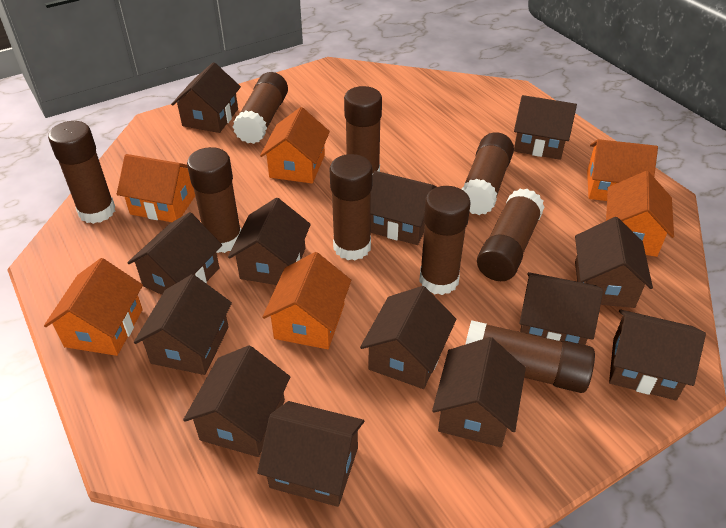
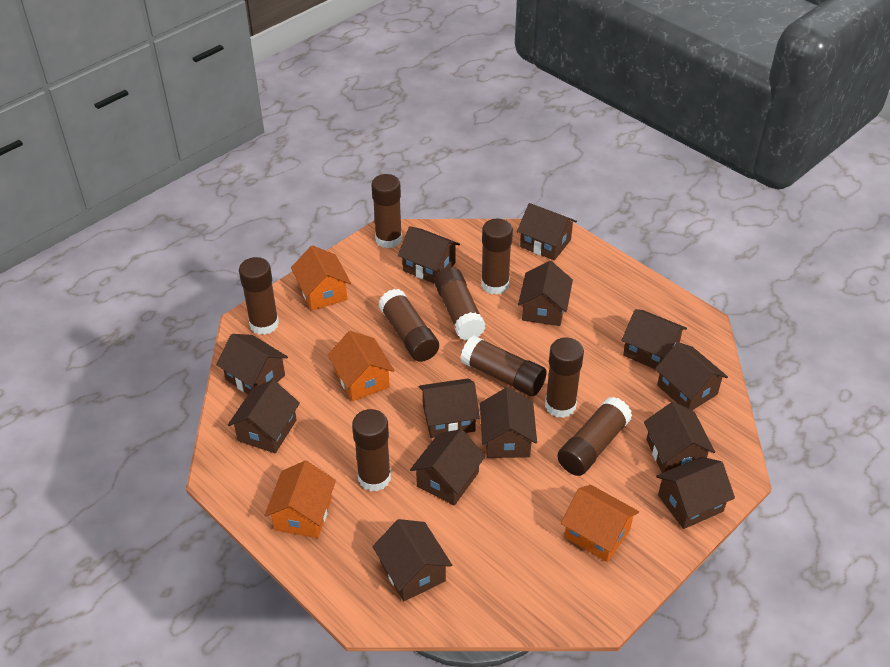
orange house: 6 -> 4

